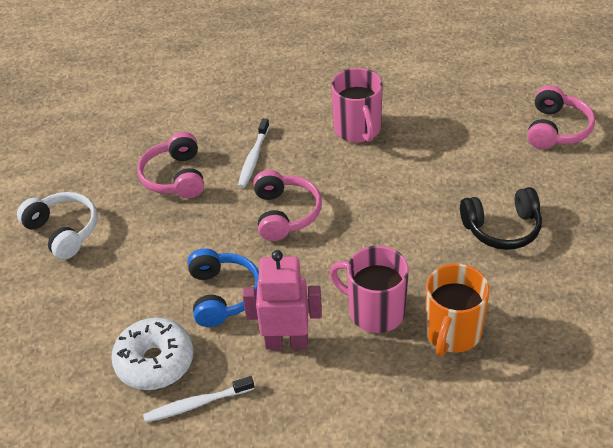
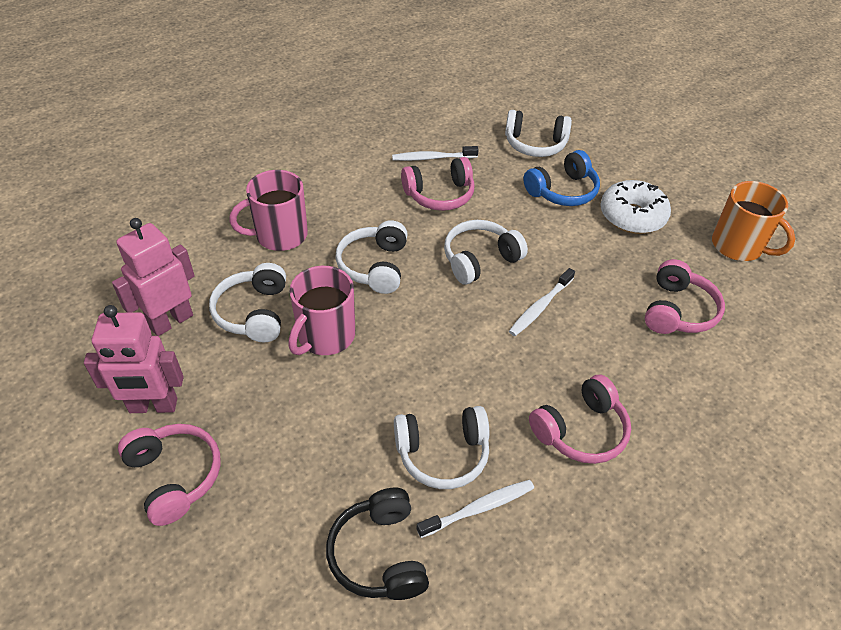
pink headphones: 3 -> 4
pink robot: 1 -> 2
white headphones: 1 -> 5
white toothbrush: 2 -> 3

